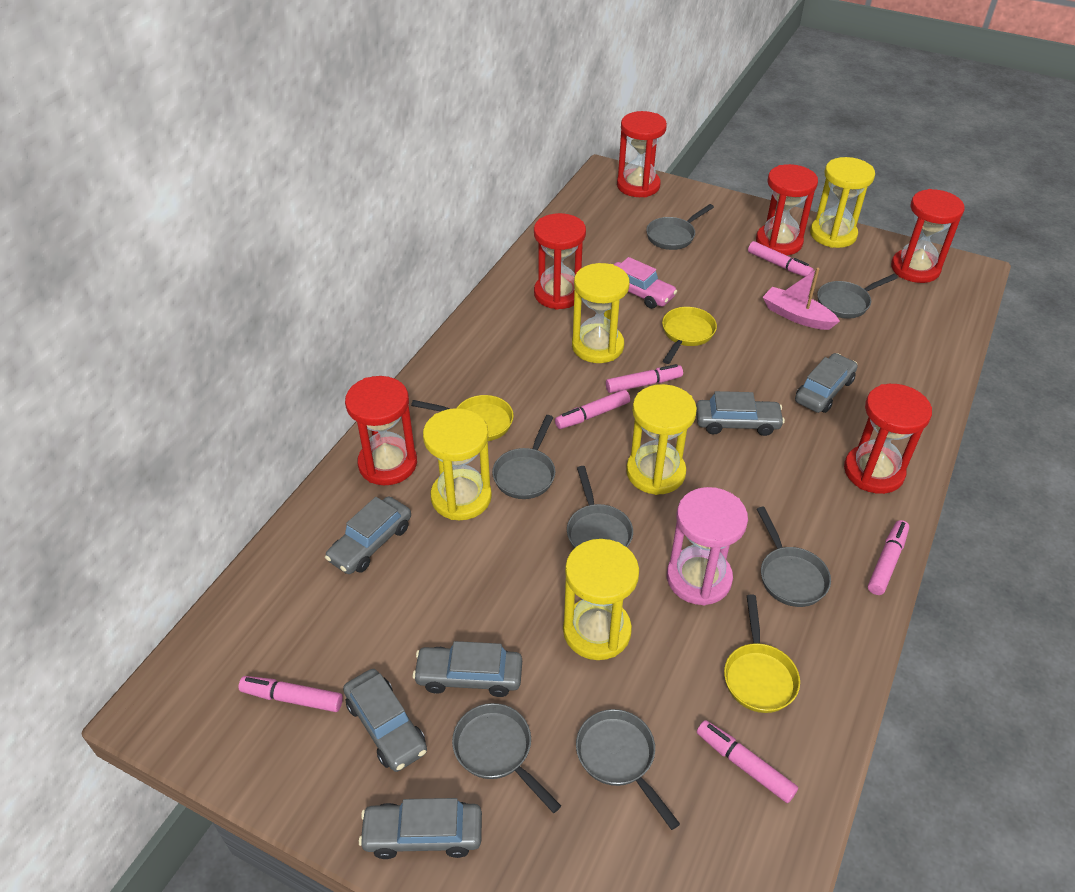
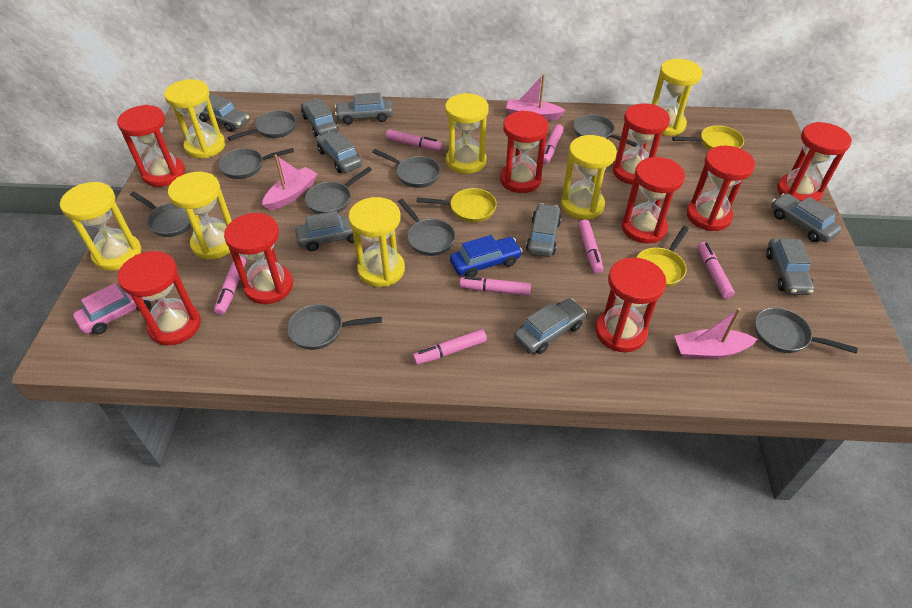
blue car: 0 -> 1
grey car: 6 -> 9
grey pan: 7 -> 9
pink boat: 1 -> 3
pink hourglass: 1 -> 0
pink marker: 6 -> 7
red hourglass: 6 -> 9
yellow hourglass: 5 -> 7

